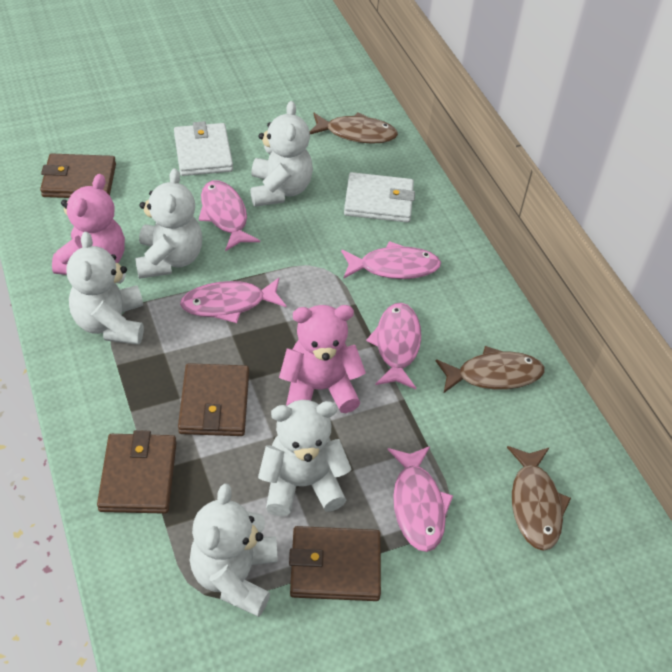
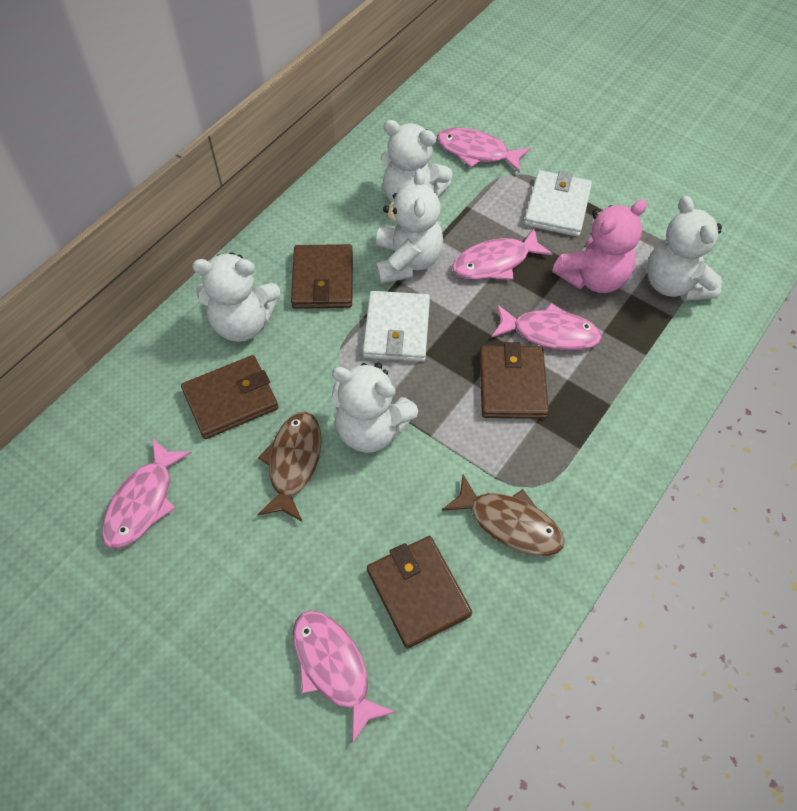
brown fish: 3 -> 2
pink teddy bear: 2 -> 1

